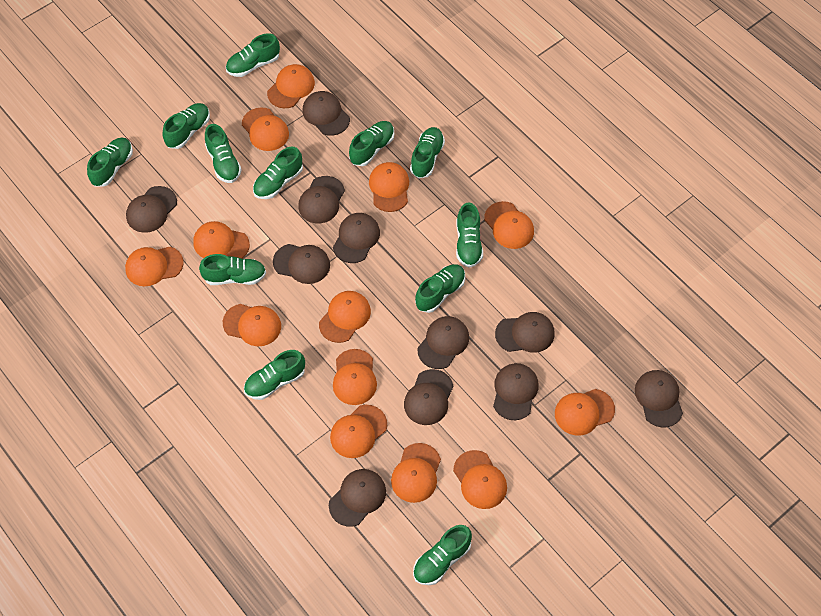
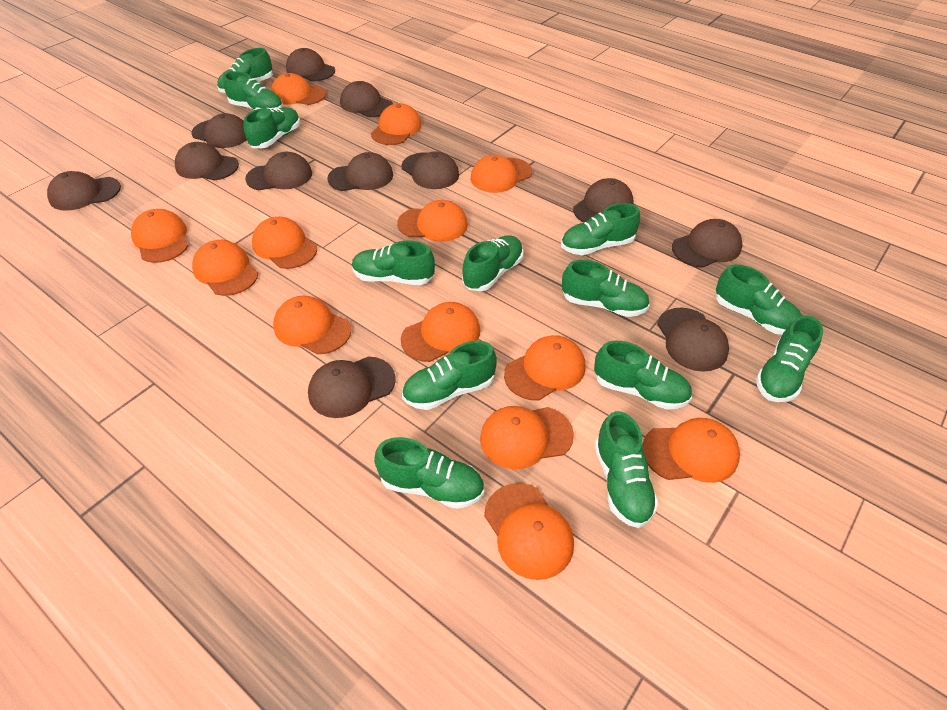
brown cap: 11 -> 12
green shoe: 12 -> 13

